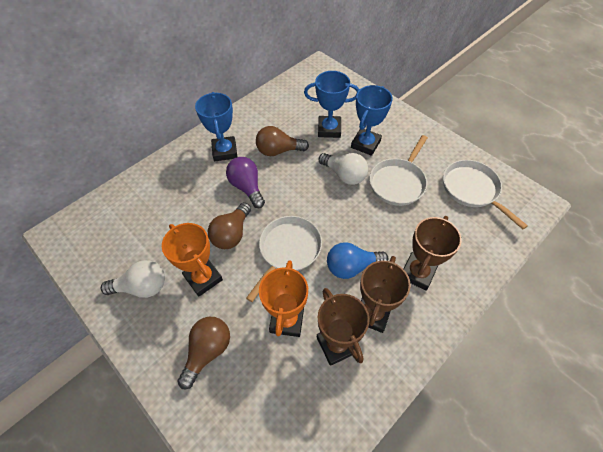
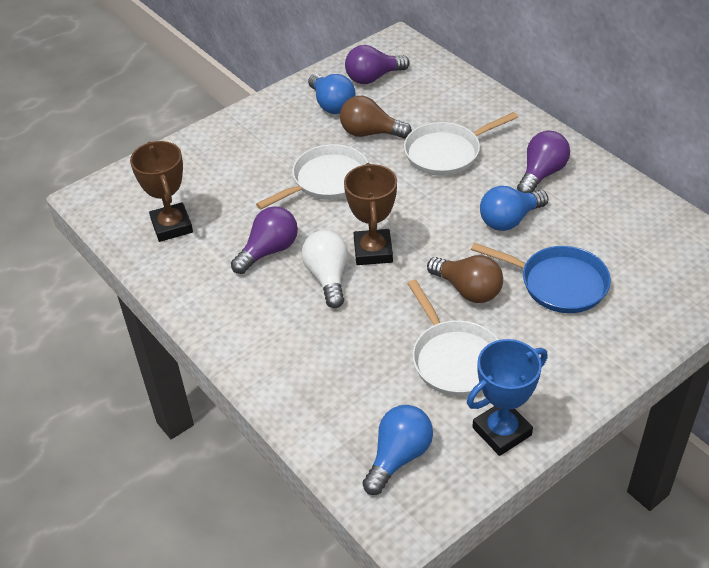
blue light bulb: 1 -> 3
blue pan: 0 -> 1
blue trophy: 3 -> 1
brown light bulb: 3 -> 2
brown trophy: 3 -> 2
orange trophy: 2 -> 0
purple light bulb: 1 -> 3
white light bulb: 2 -> 1

